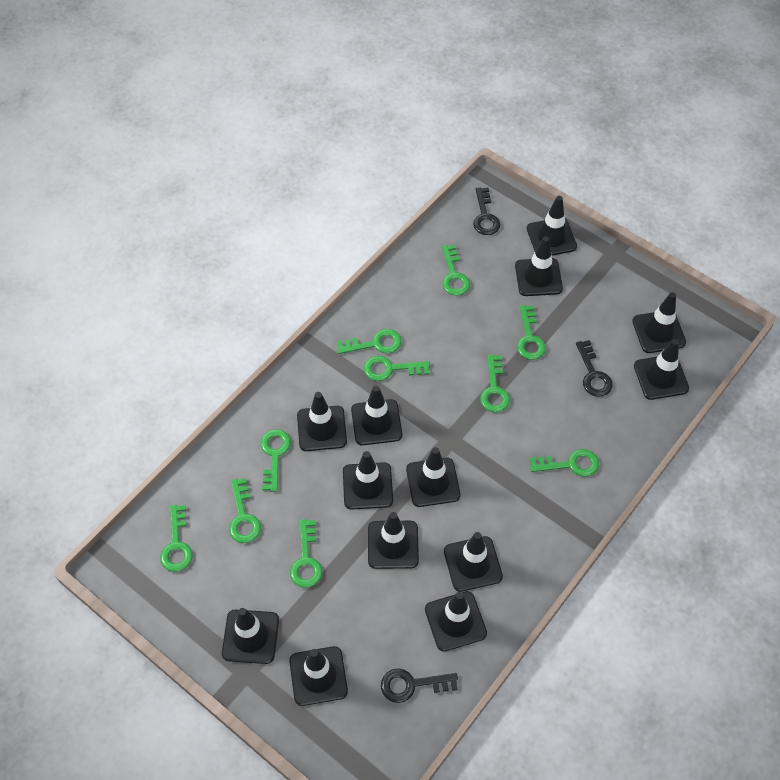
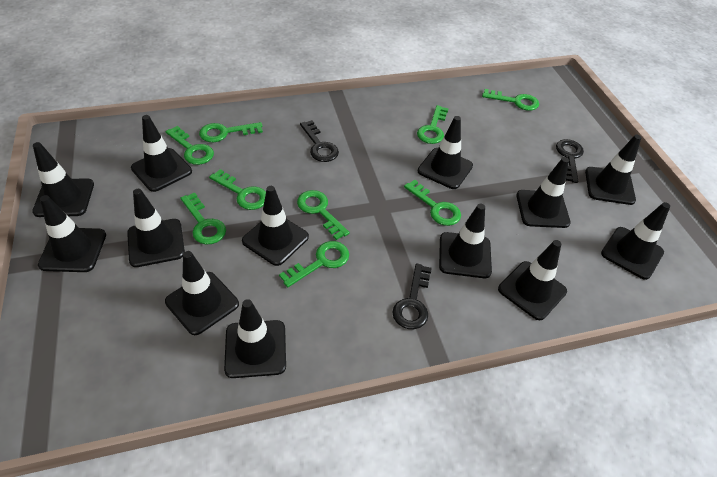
green key: 10 -> 9

